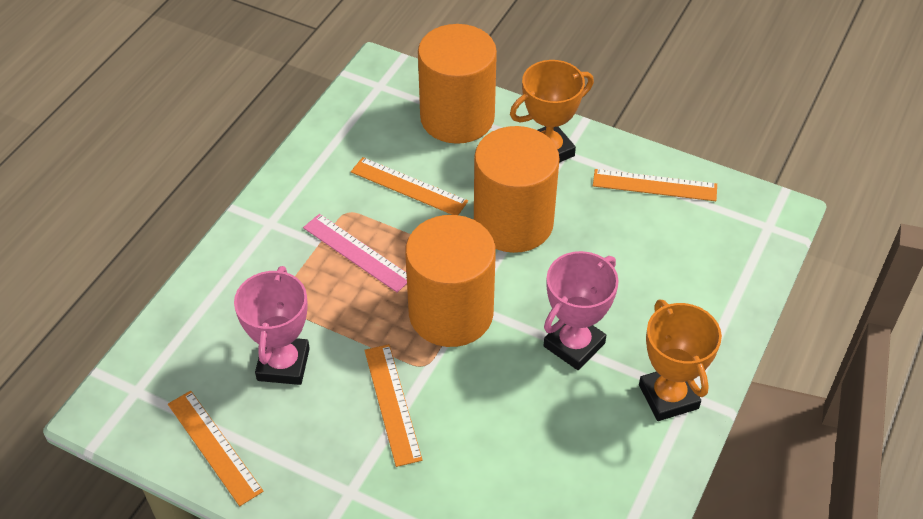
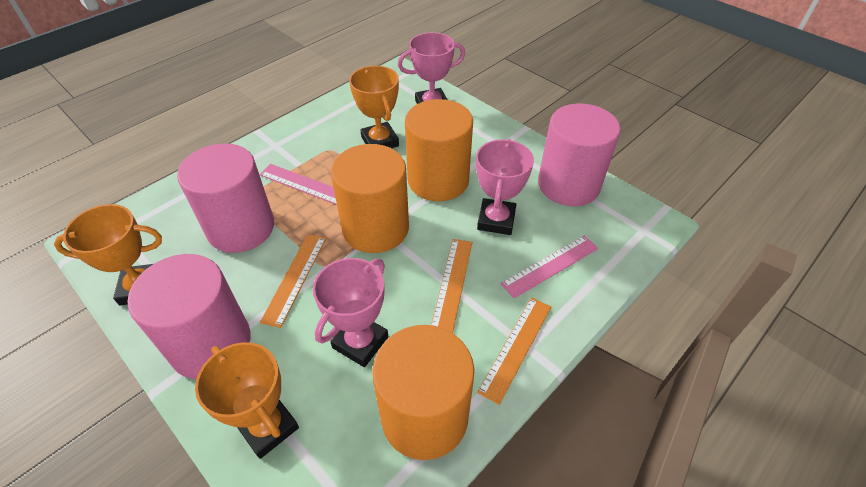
orange ruler: 4 -> 3
orange trophy: 2 -> 3
pink cylinder: 0 -> 3
pink ruler: 1 -> 2
pink trophy: 2 -> 3

